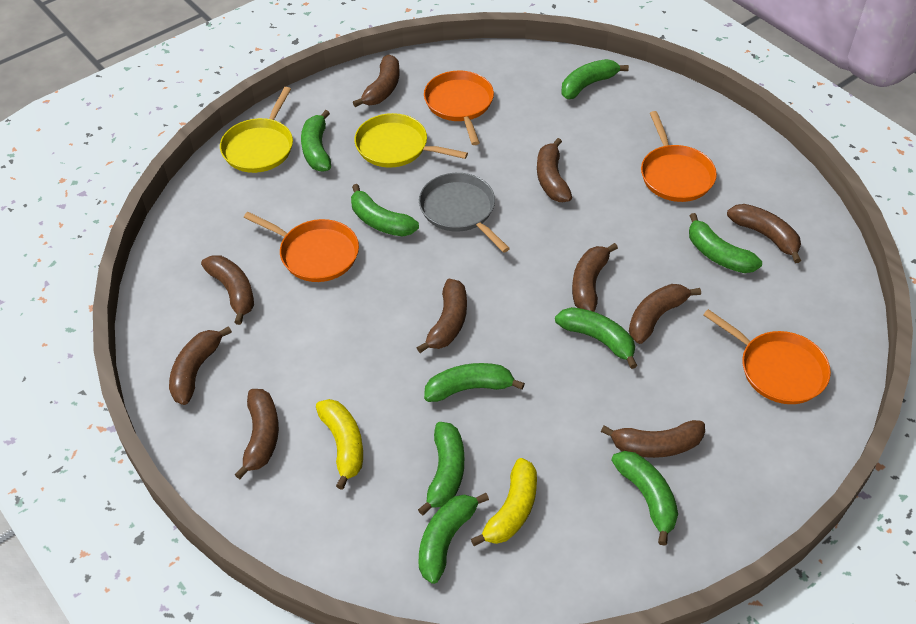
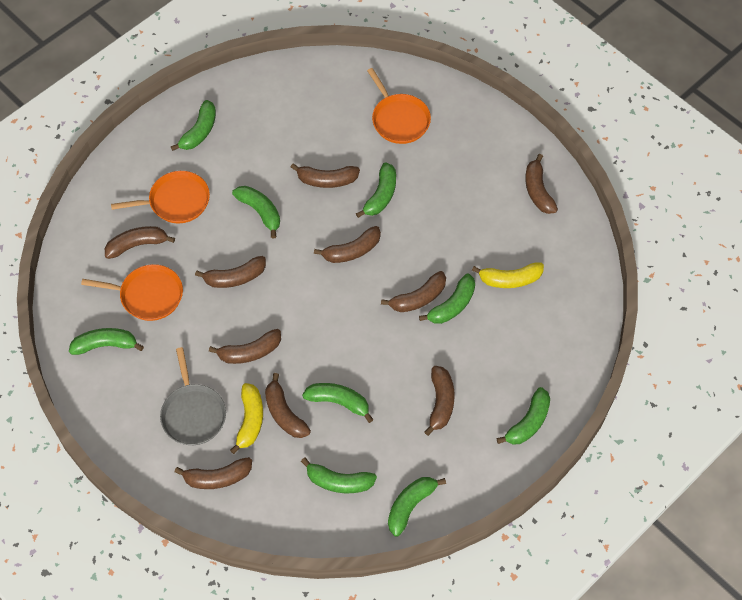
orange pan: 4 -> 3
yellow pan: 2 -> 0

